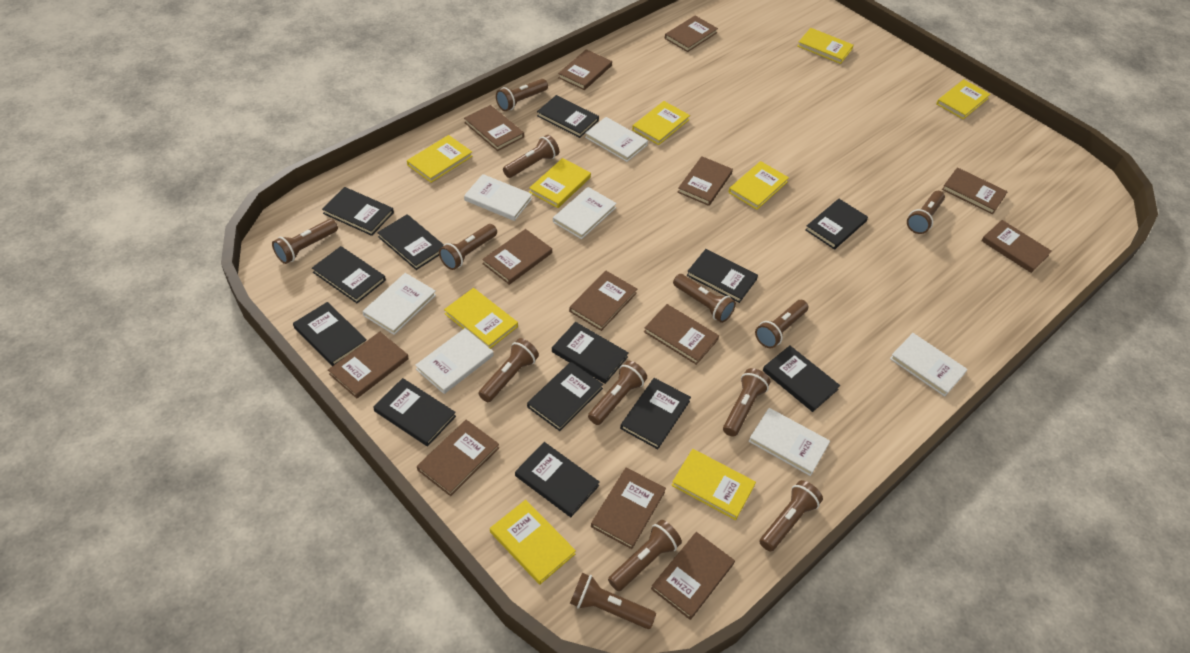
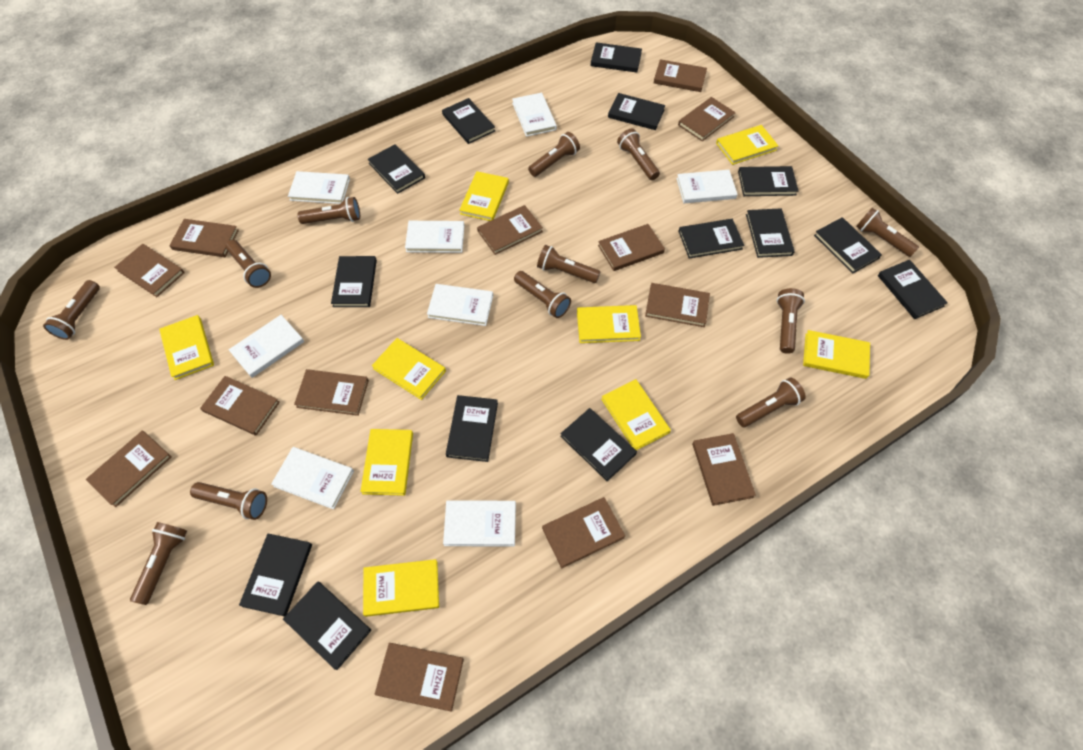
black book: 13 -> 14
brown flashlight: 13 -> 12
white book: 7 -> 8

